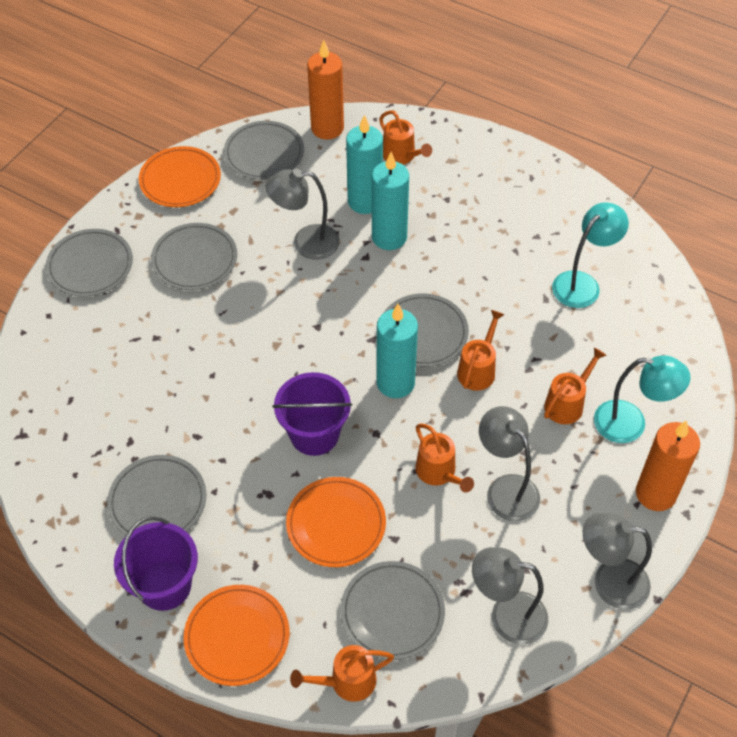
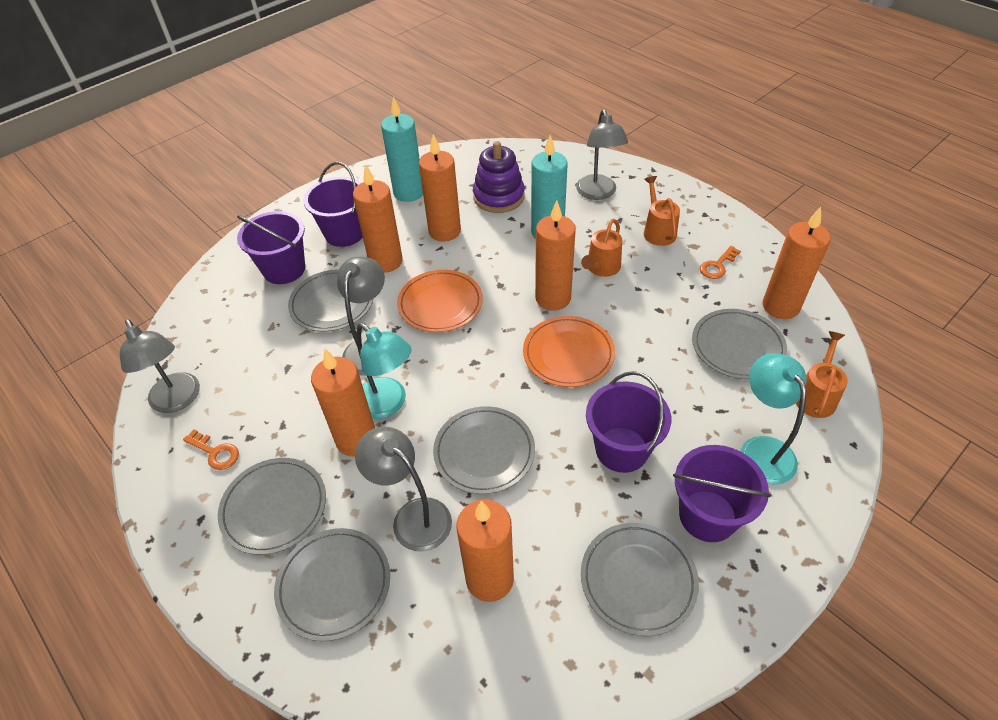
orange candle: 2 -> 6
orange key: 0 -> 2
orange plate: 3 -> 2
orange watering can: 5 -> 3
purple bucket: 2 -> 4
purple stacking toy: 0 -> 1
turquoise candle: 3 -> 2

